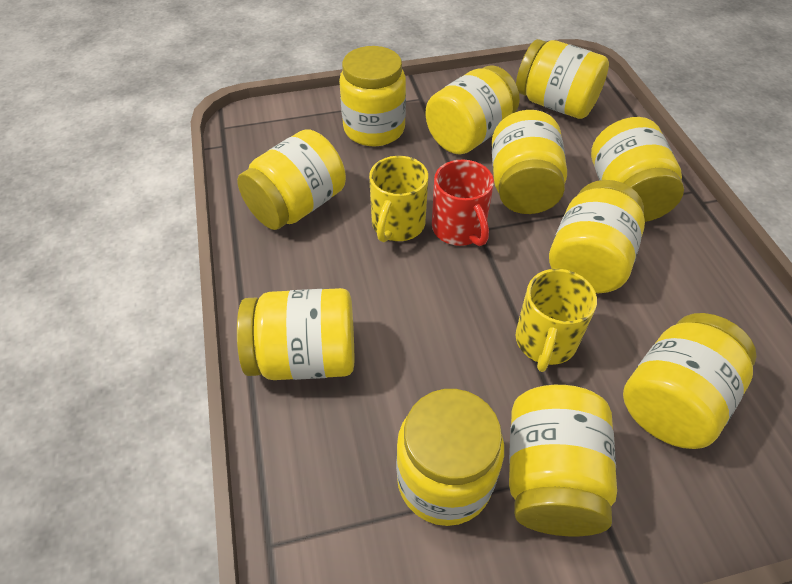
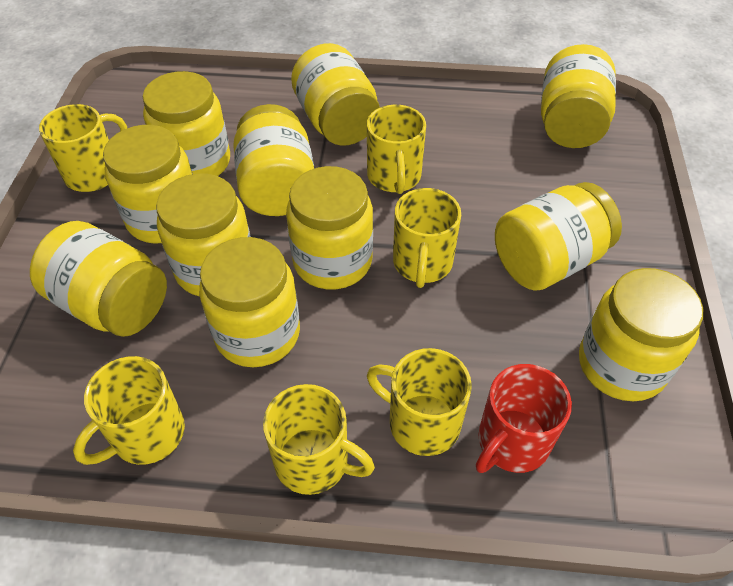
yellow mug: 2 -> 6

